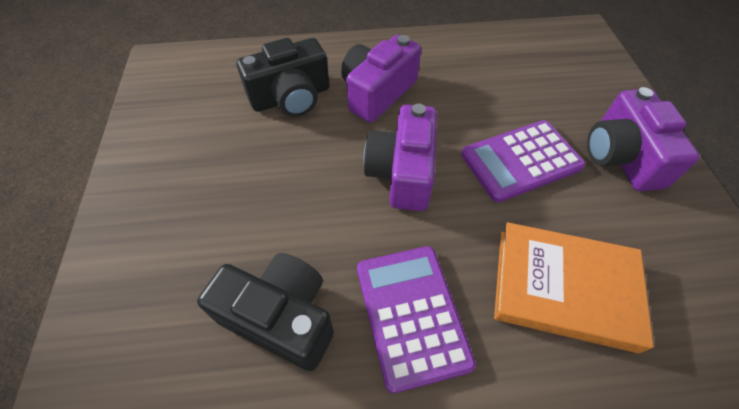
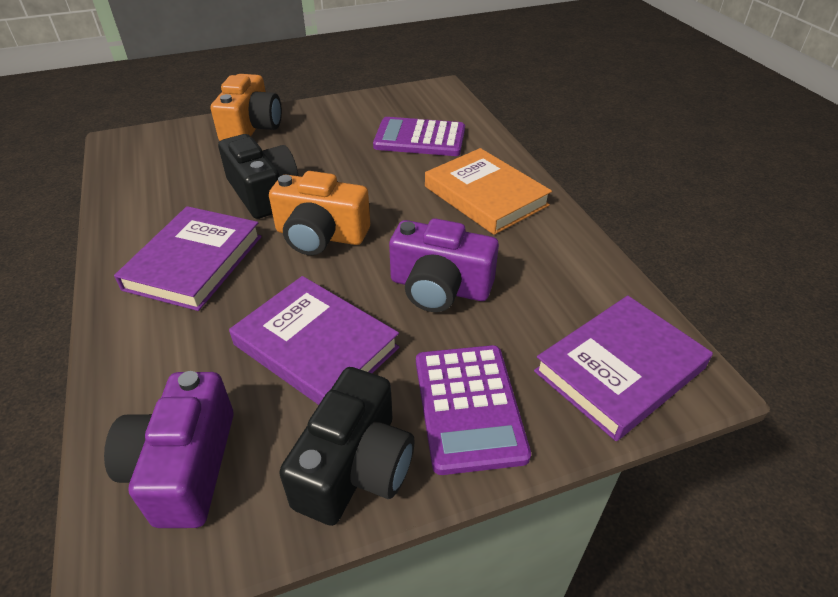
orange camera: 0 -> 2
purple book: 0 -> 3
purple camera: 3 -> 2

